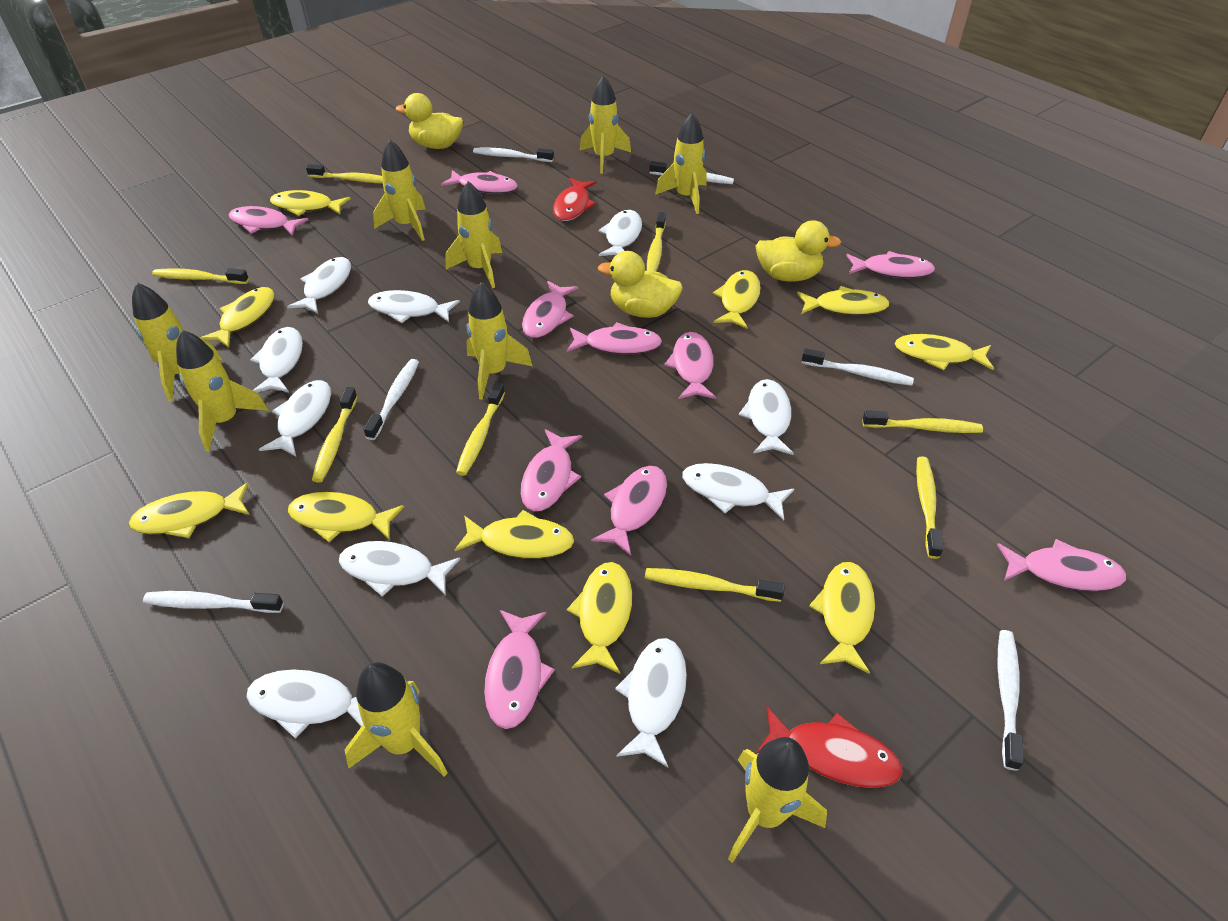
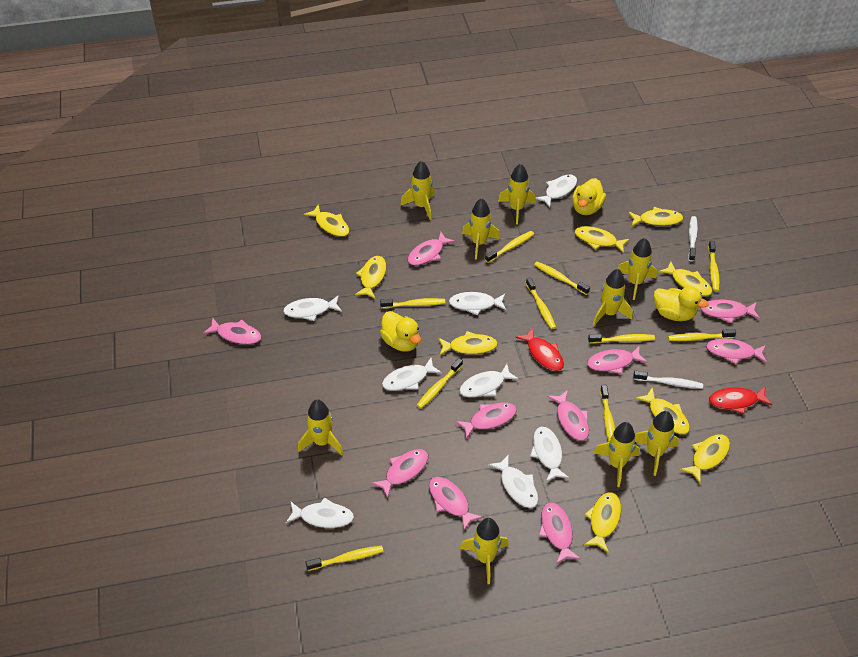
white fish: 10 -> 8
white toothbrush: 6 -> 2
yellow fish: 10 -> 9
yellow toothbrush: 8 -> 10

